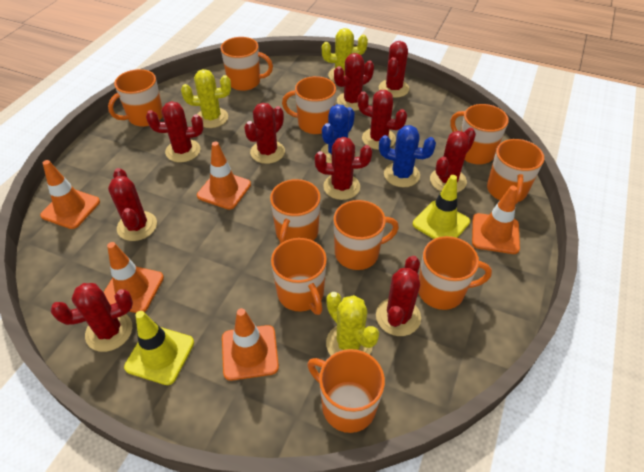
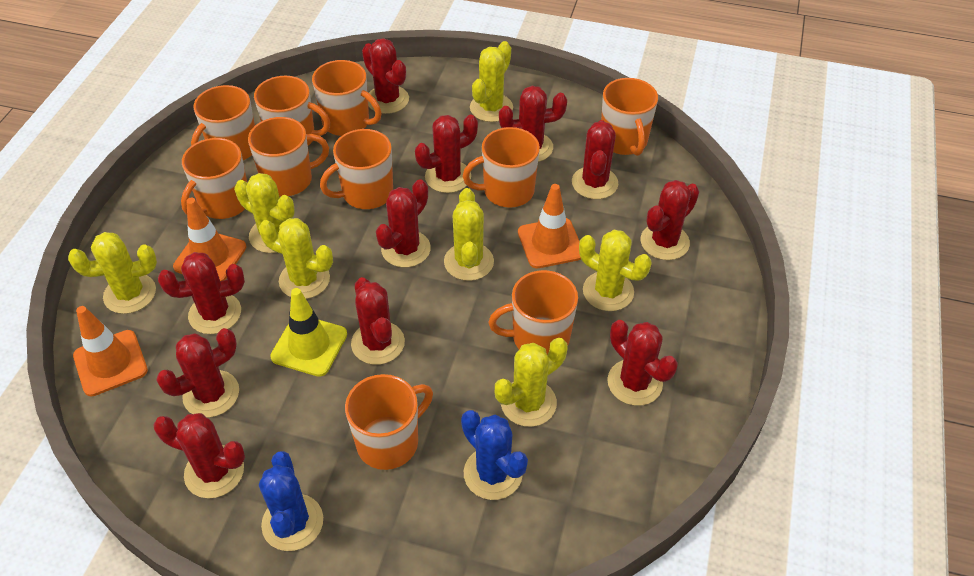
orange traffic cone: 5 -> 3
red cactus: 10 -> 11
yellow cactus: 3 -> 7
yellow traffic cone: 2 -> 1

